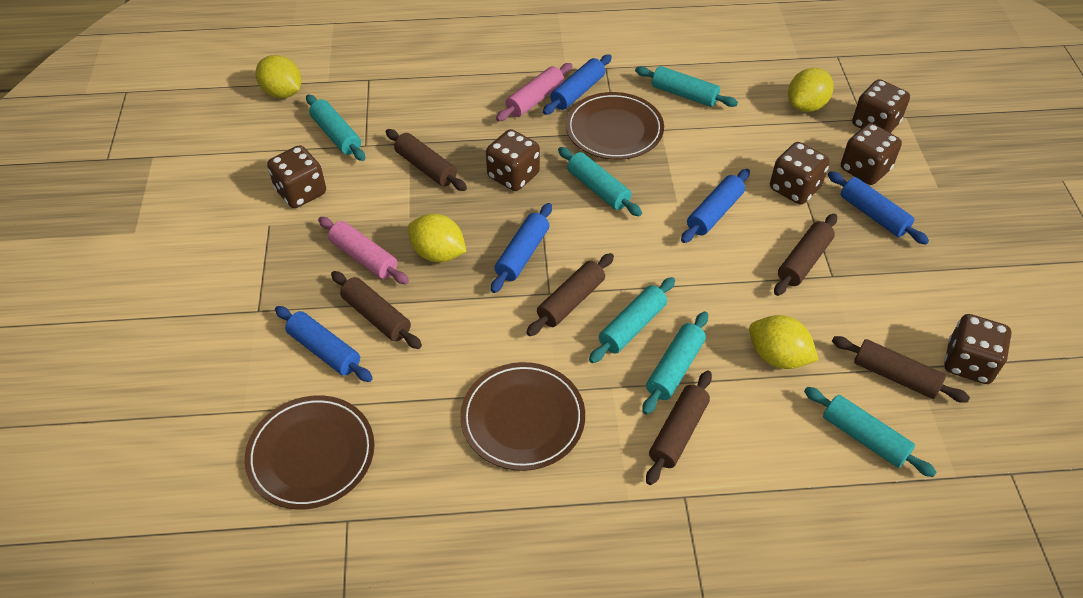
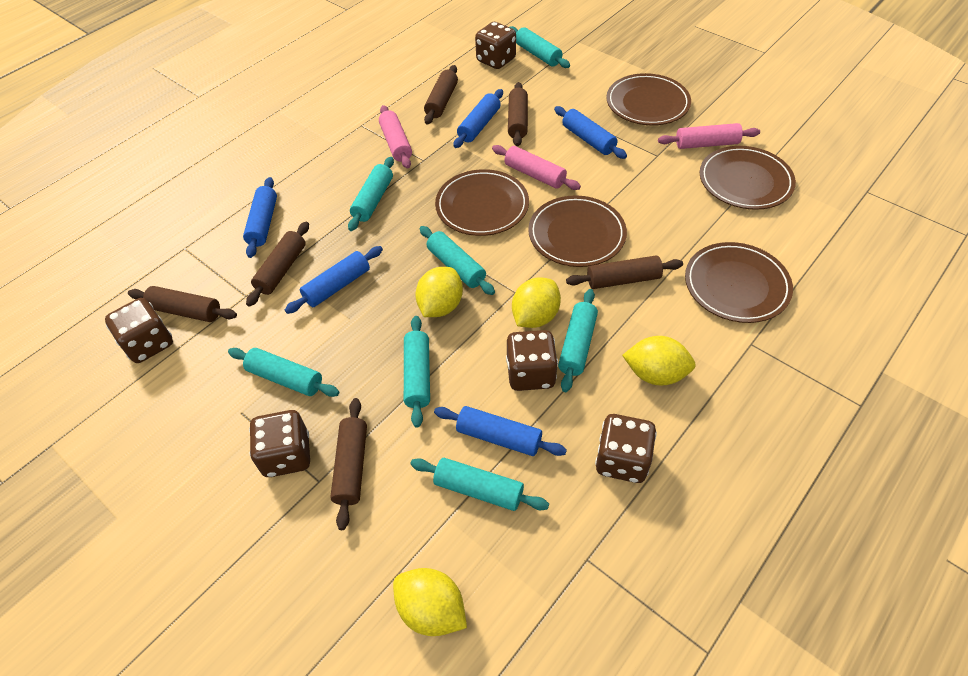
brown dice: 6 -> 5
brown plate: 3 -> 5
pink rolling pin: 2 -> 3
turquoise rolling pin: 6 -> 7

